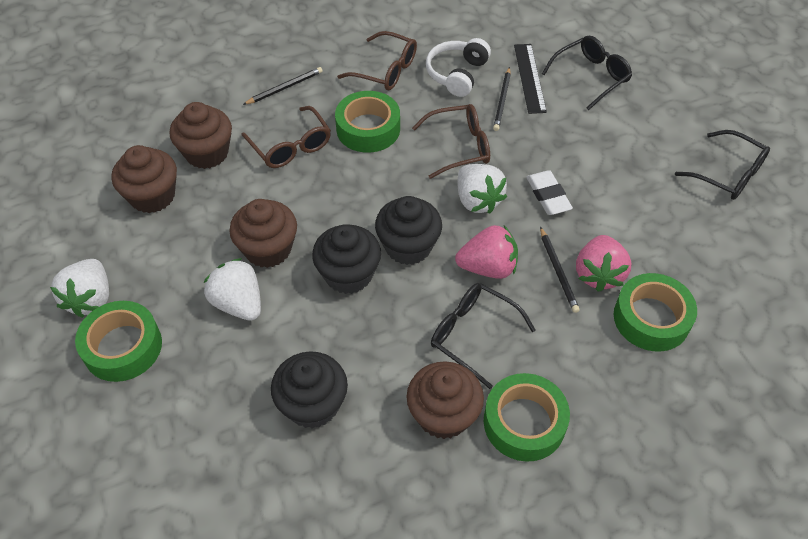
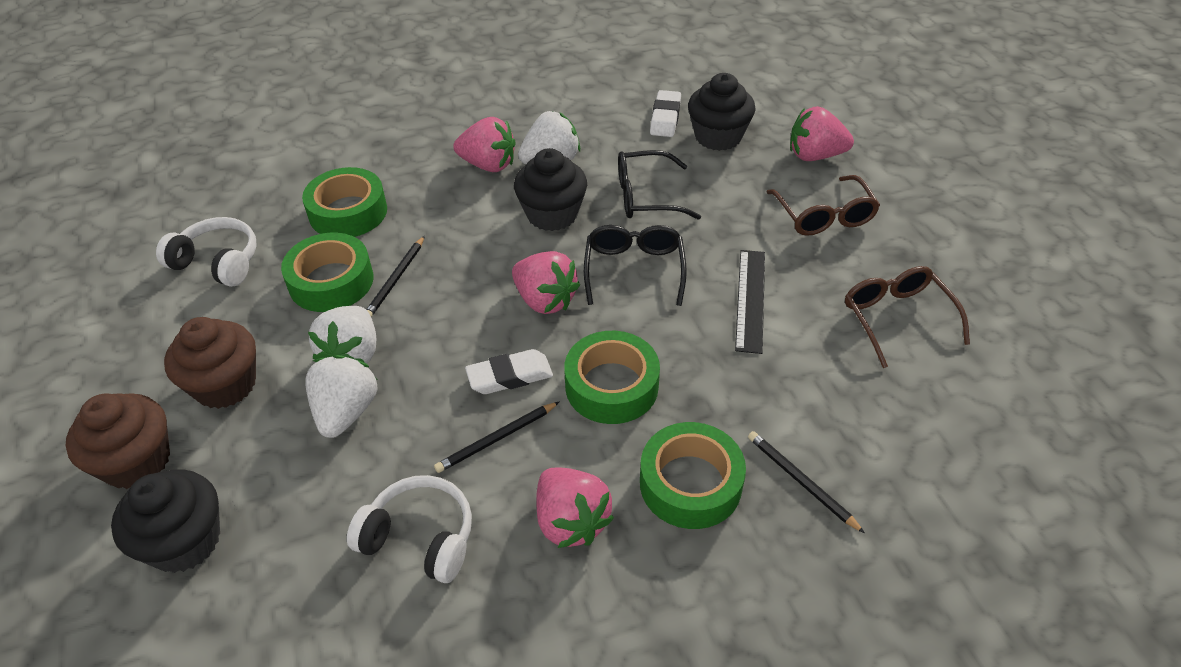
black glasses: 3 -> 2
brown cupcake: 4 -> 2
brown glasses: 3 -> 2
pink strawberry: 2 -> 4
white eraser: 1 -> 2
white headphones: 1 -> 2

